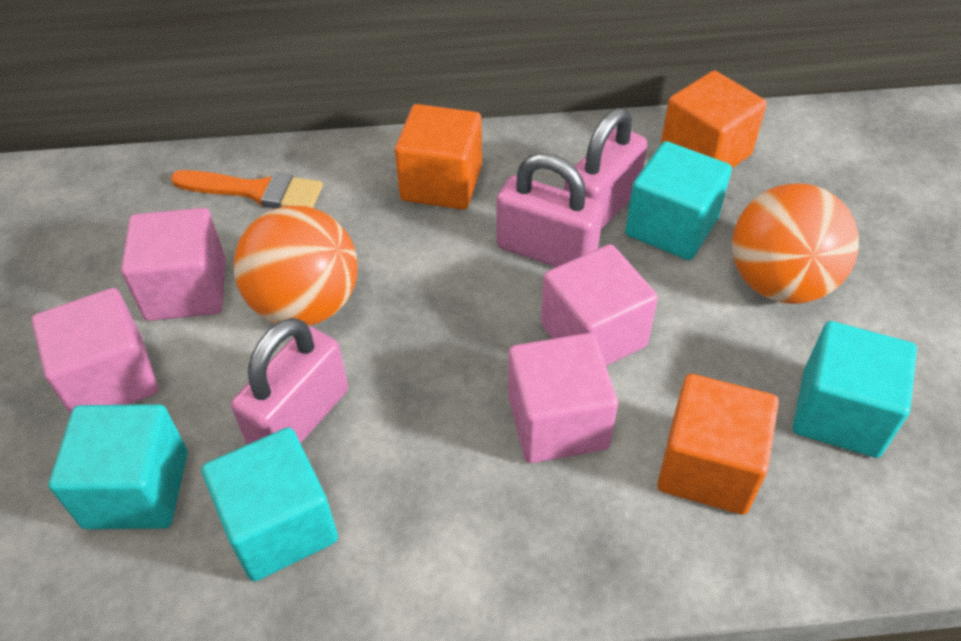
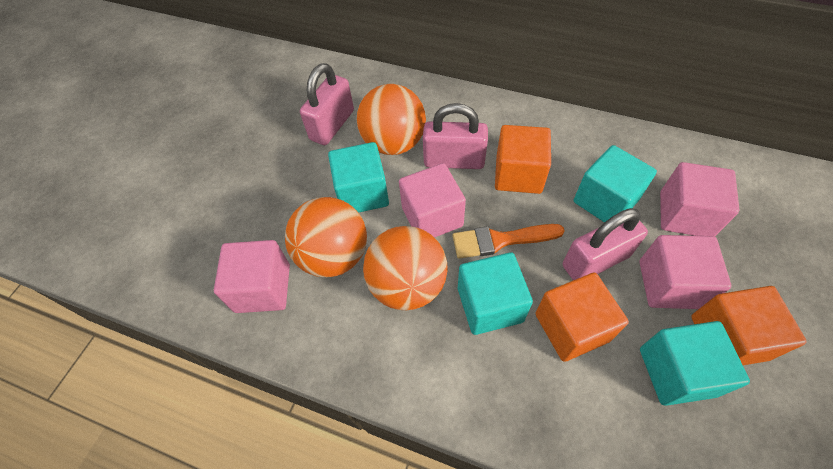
orange ball: 2 -> 3

